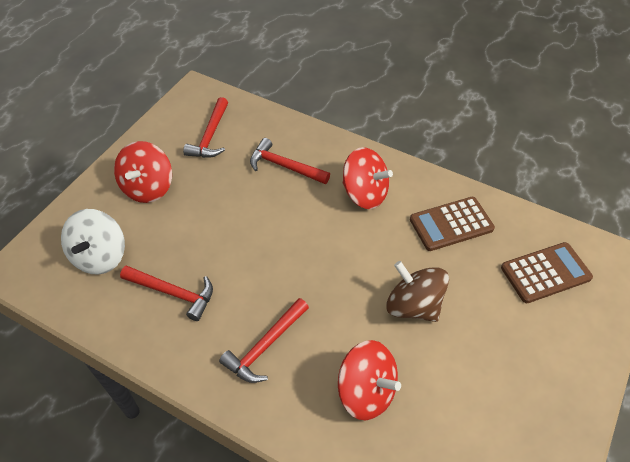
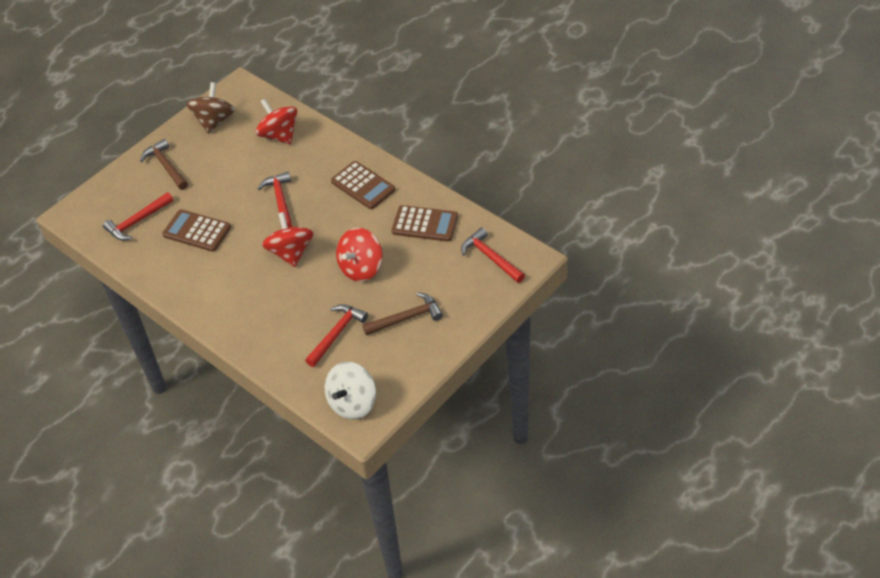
brown calculator: 2 -> 3
brown hammer: 0 -> 2

